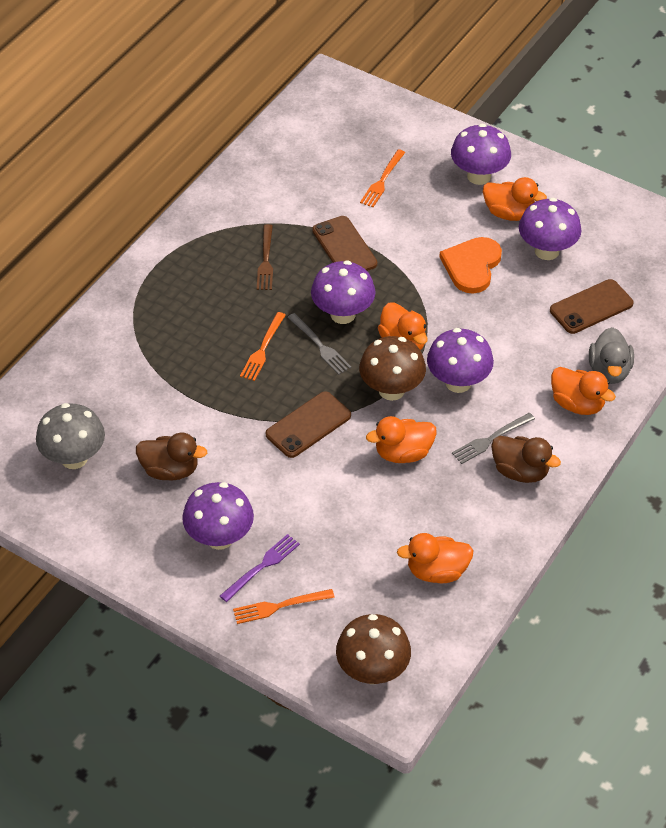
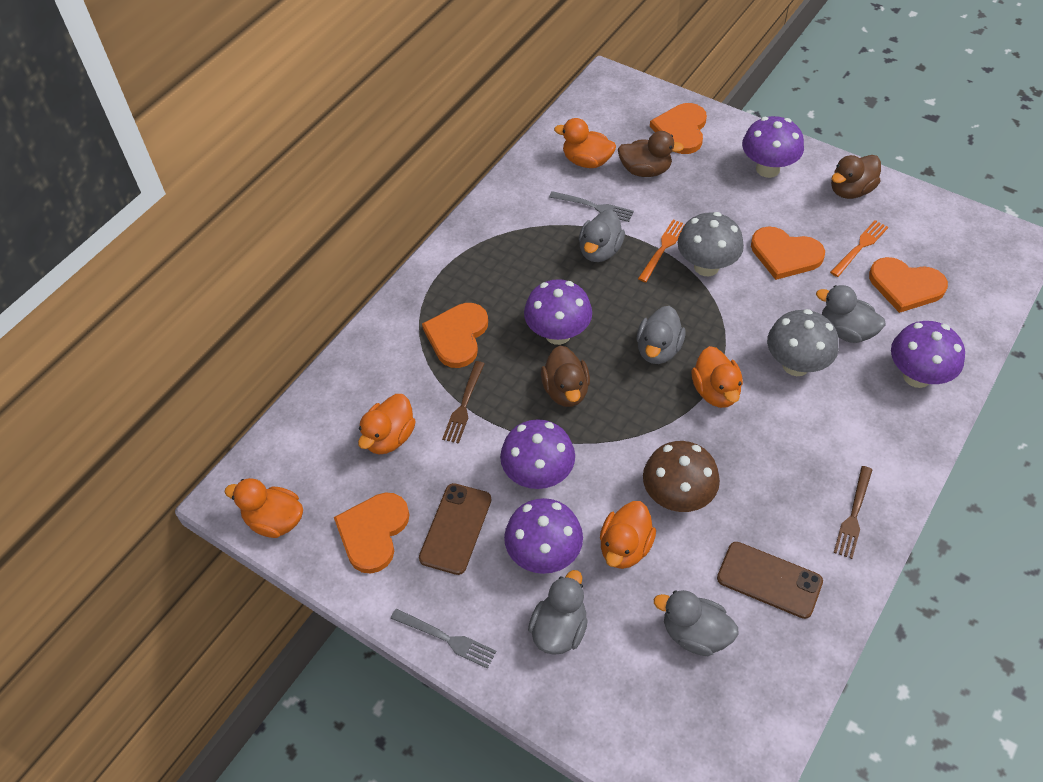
brown duck: 2 -> 3
brown fork: 1 -> 2
brown mushroom: 2 -> 1
brown phone: 3 -> 2
grey duck: 1 -> 5
grey mushroom: 1 -> 2
orange fork: 3 -> 2
orange heart: 1 -> 5
purple fork: 1 -> 0

